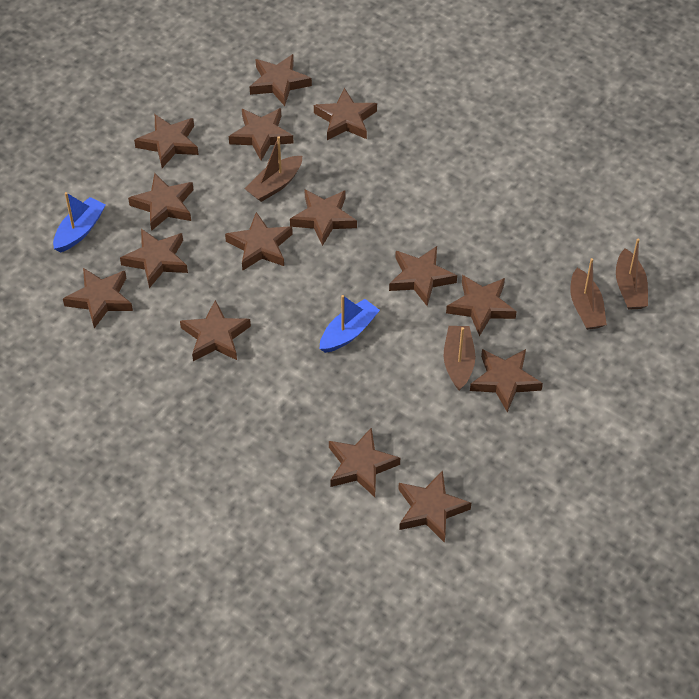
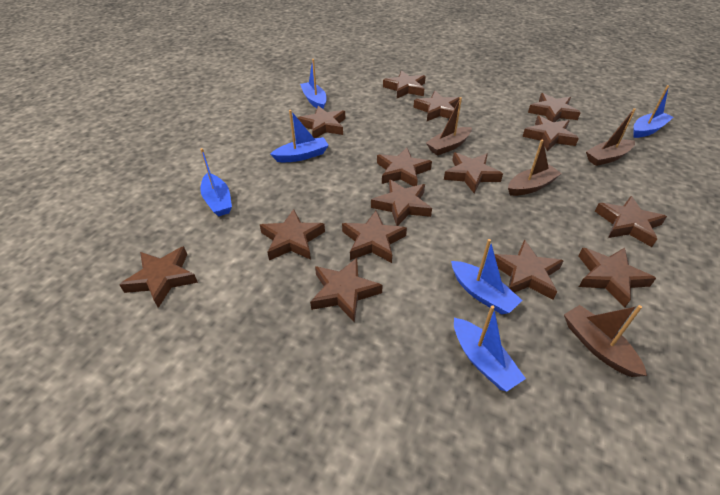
blue boat: 2 -> 6

